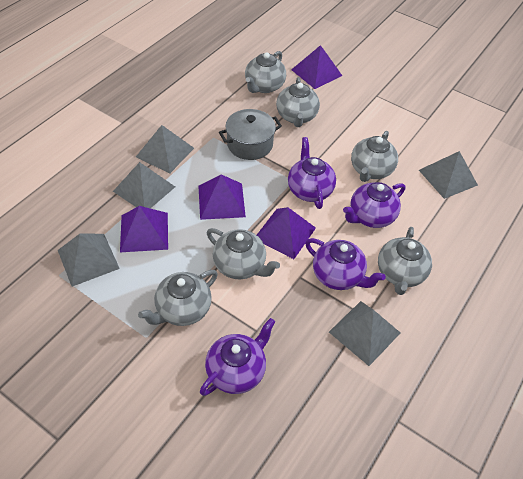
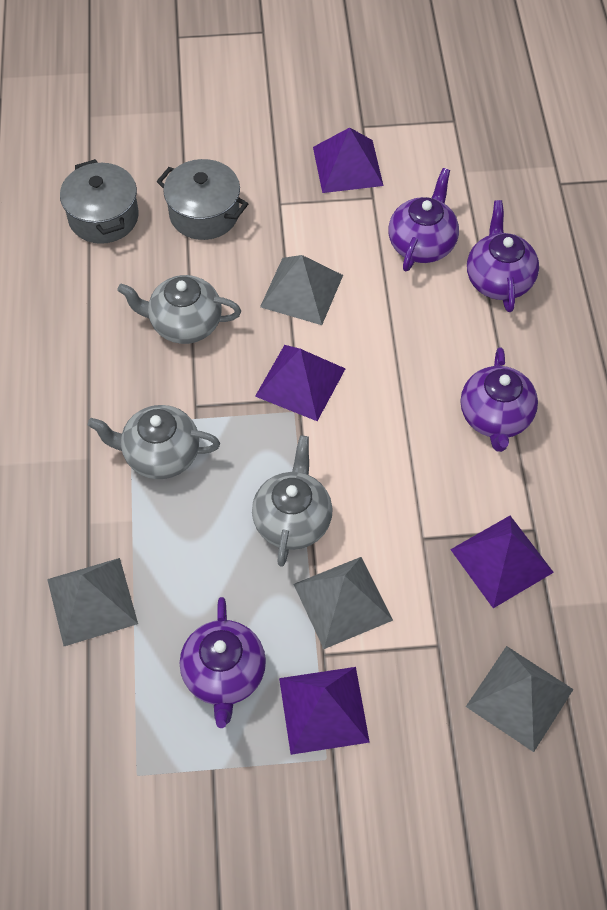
grey pot: 1 -> 2
grey pyramid: 5 -> 4
grey teapot: 6 -> 3

